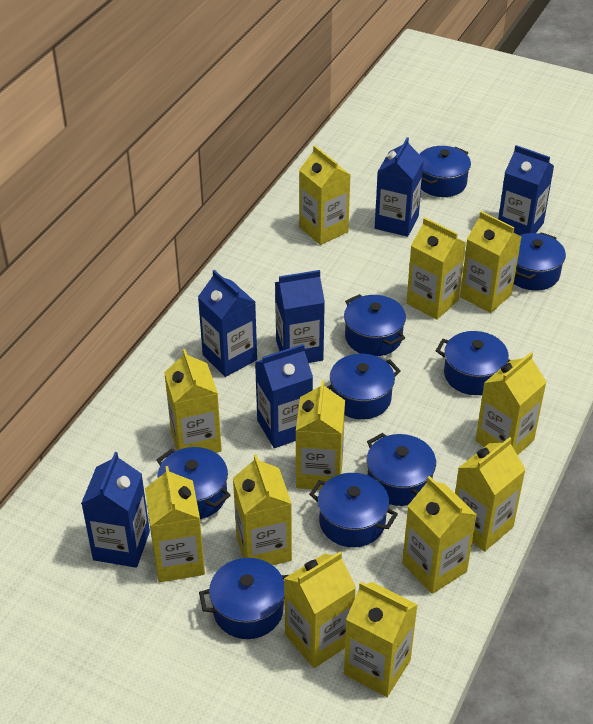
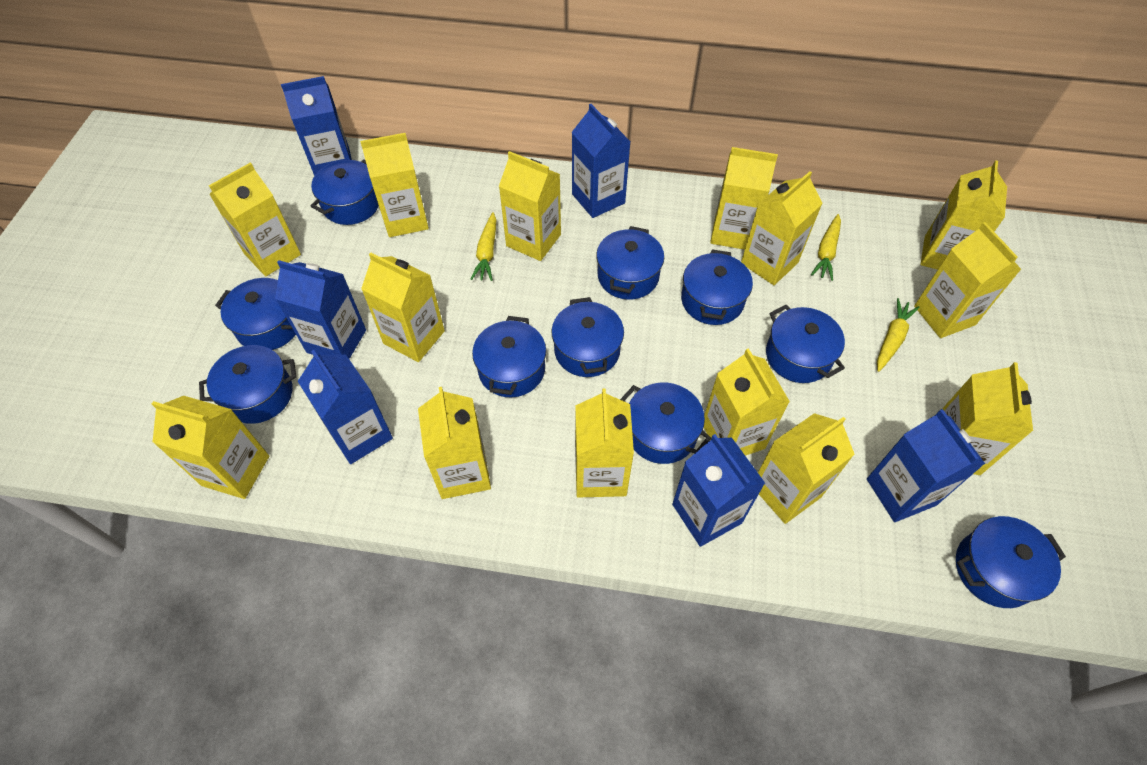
blue pot: 9 -> 10
yellow carrot: 0 -> 3
yellow carton: 12 -> 14

